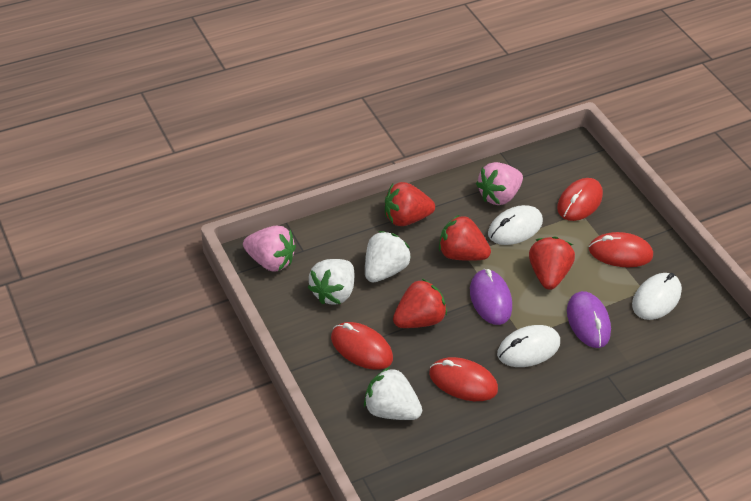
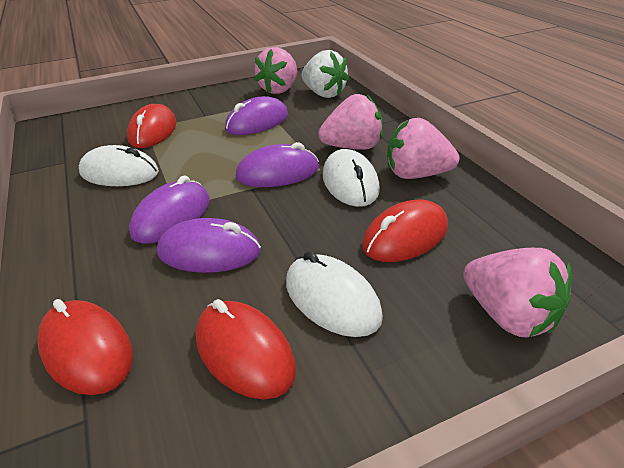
pink strawberry: 2 -> 4
purple mouse: 2 -> 4
red strawberry: 4 -> 0
white strawberry: 3 -> 1

